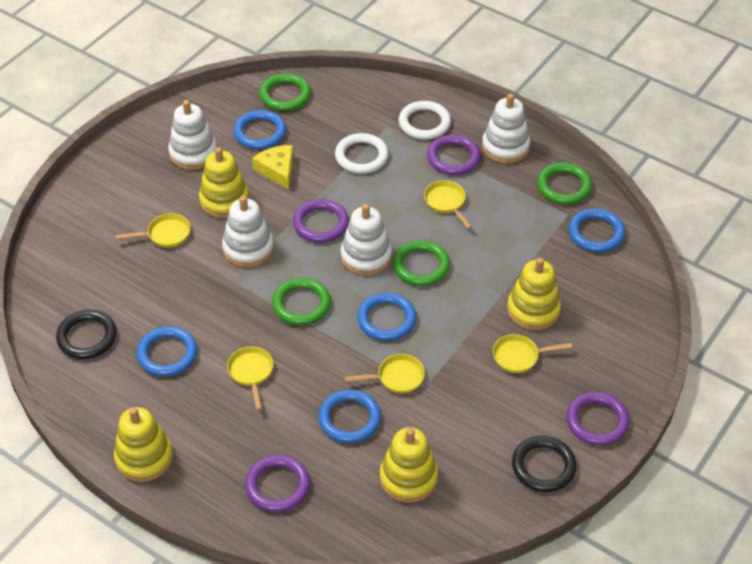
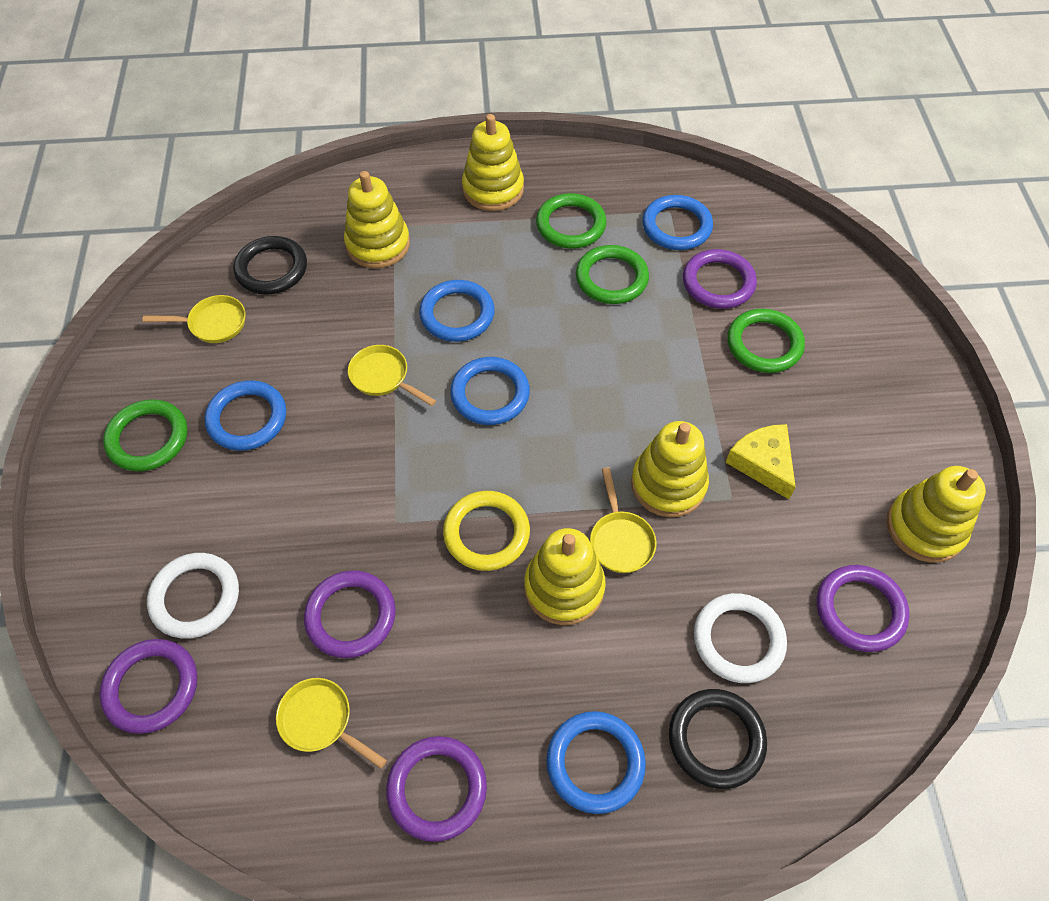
purple ring: 4 -> 5
white stacking toy: 4 -> 0
yellow pan: 5 -> 4
yellow ring: 0 -> 1
yellow stacking toy: 4 -> 5

